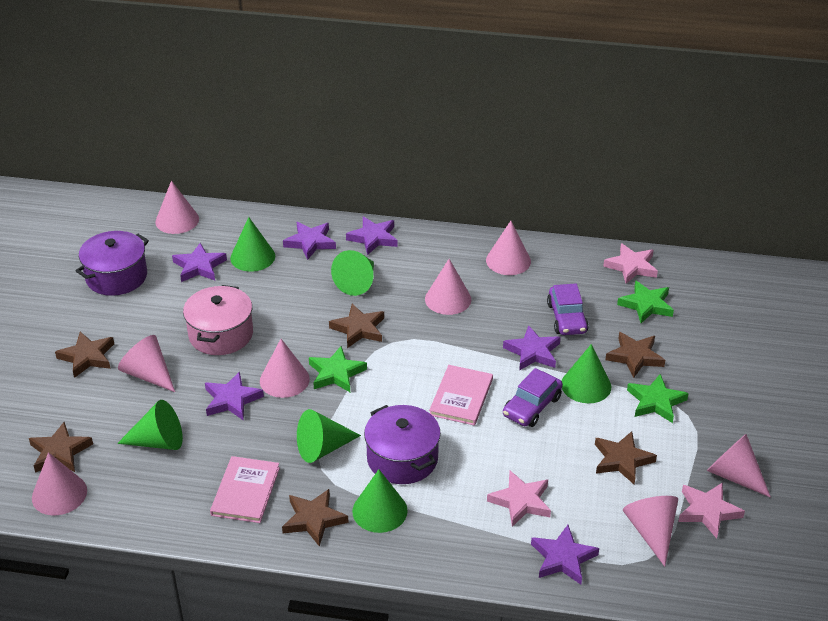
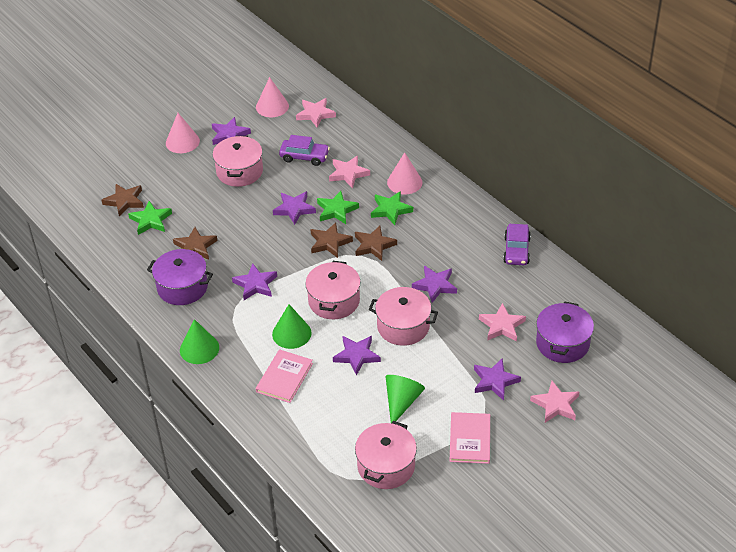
brown star: 6 -> 4
green cone: 6 -> 3
pink cone: 8 -> 3
pink pot: 1 -> 4
pink star: 3 -> 4

